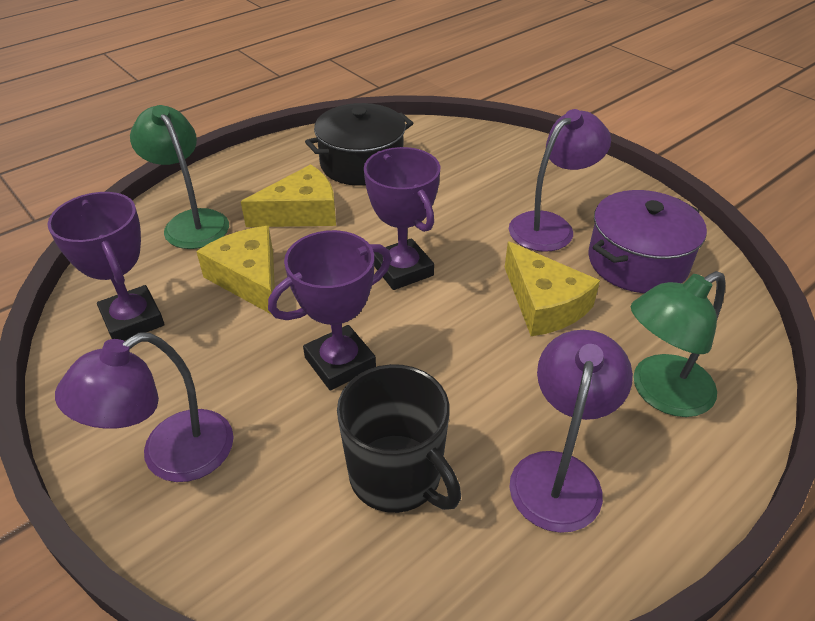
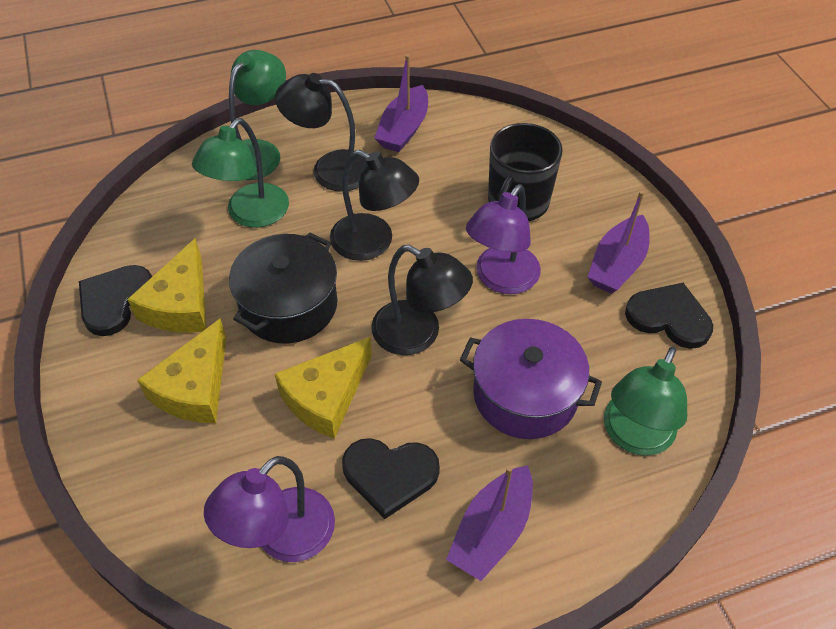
black heart: 0 -> 3
black lamp: 0 -> 3
green lamp: 2 -> 3
purple boat: 0 -> 3
purple lamp: 3 -> 2
purple trophy: 3 -> 0

